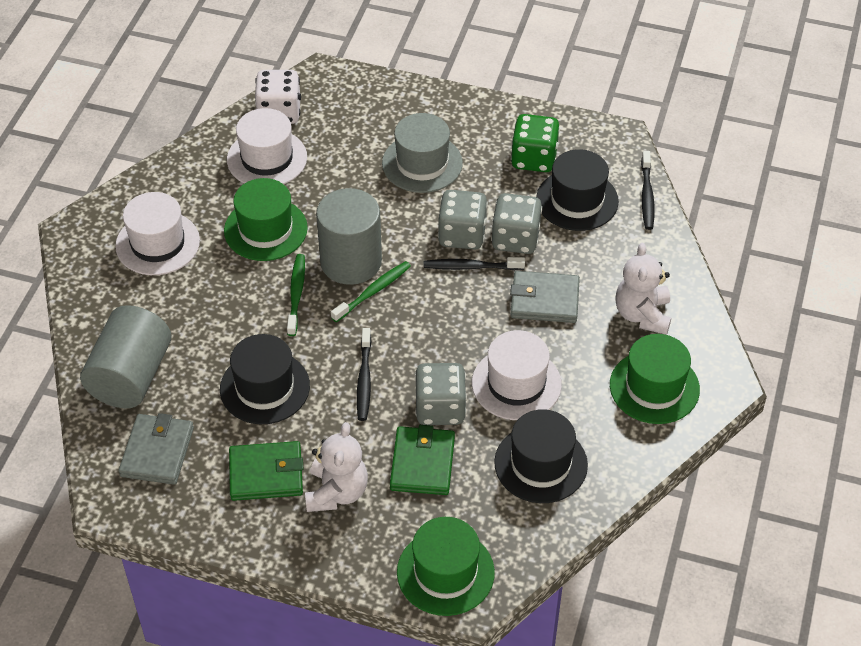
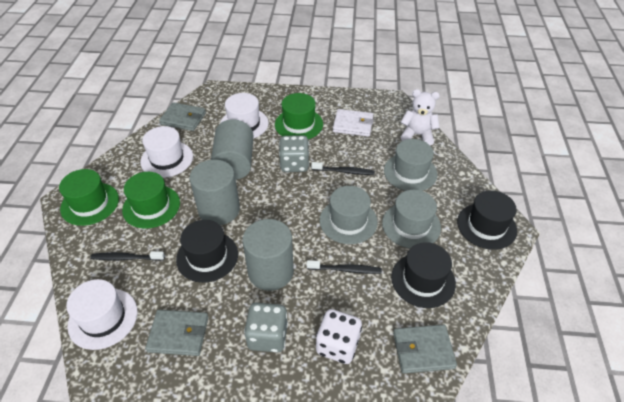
green dice: 1 -> 0
green toothbrush: 2 -> 0
green wallet: 2 -> 0
grey cylinder: 2 -> 3
grey dice: 3 -> 2
grey hat: 1 -> 3
grey wallet: 2 -> 3
white teddy bear: 2 -> 1
white wallet: 0 -> 1

